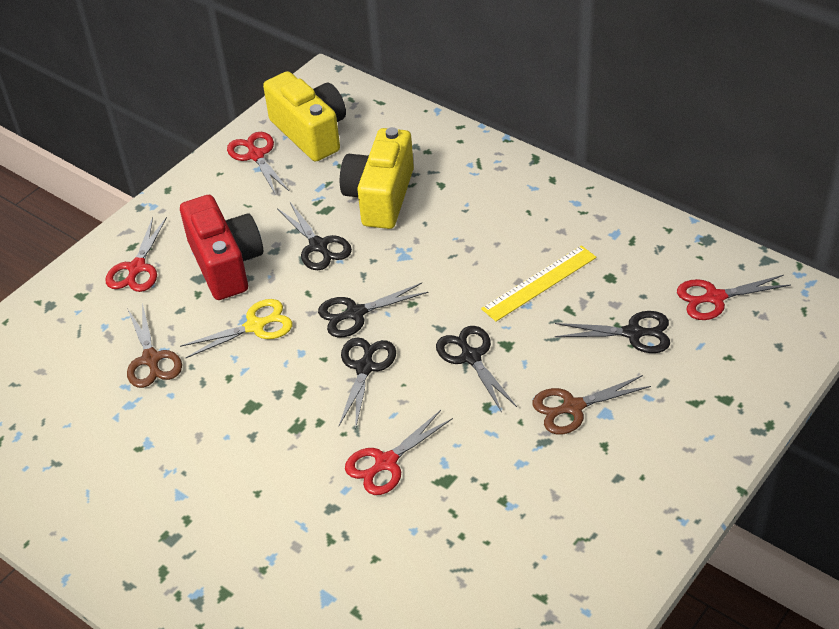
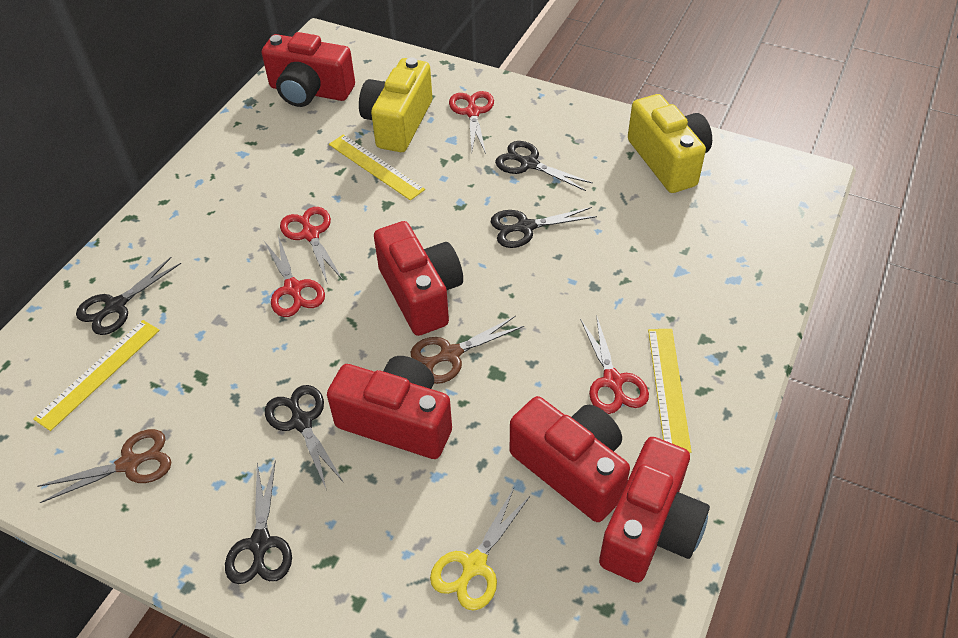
red camera: 1 -> 5
yellow ruler: 1 -> 3

